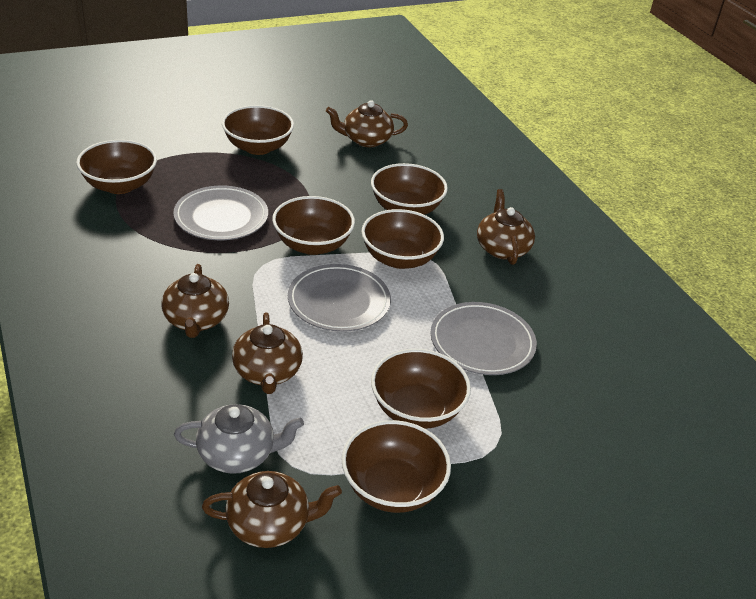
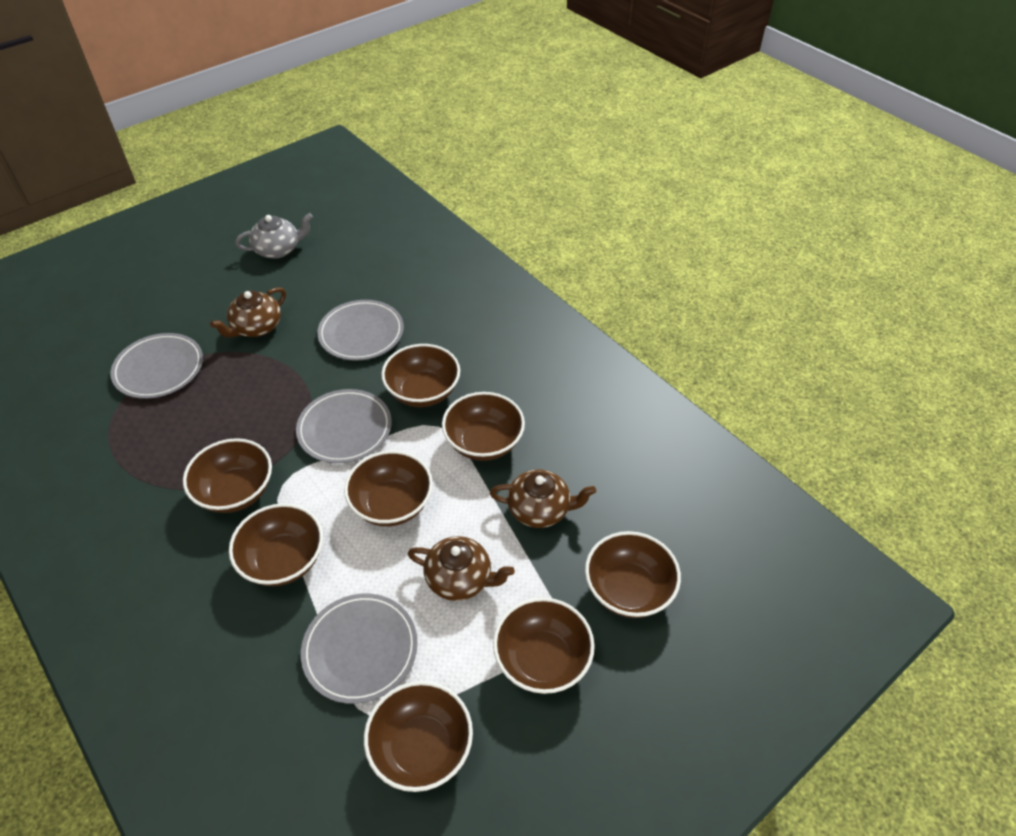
brown bowl: 7 -> 8
brown teapot: 5 -> 3
grey plate: 3 -> 4

